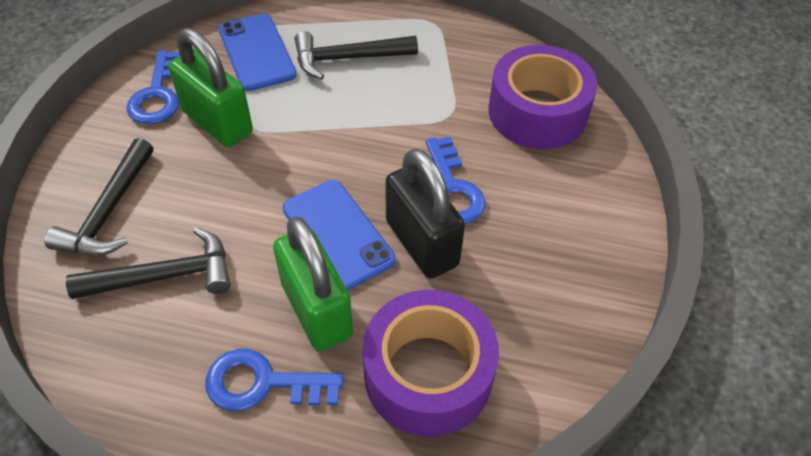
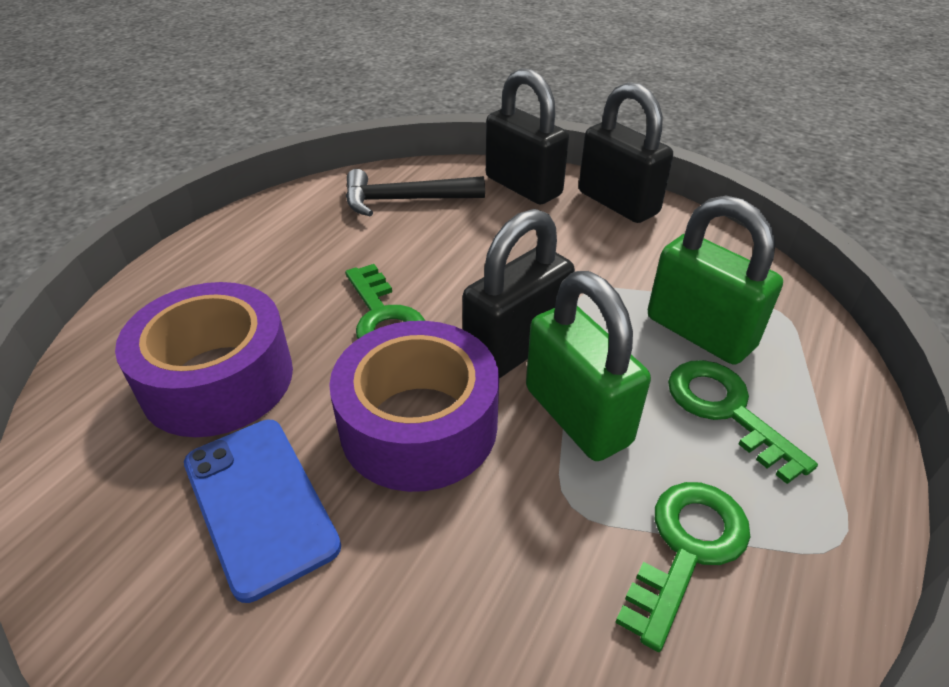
black hammer: 3 -> 1
black padlock: 1 -> 3
blue key: 3 -> 0
blue phone: 2 -> 1
green key: 0 -> 3

